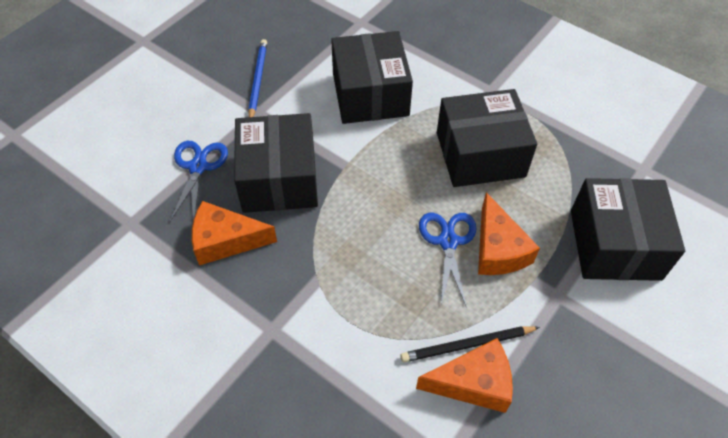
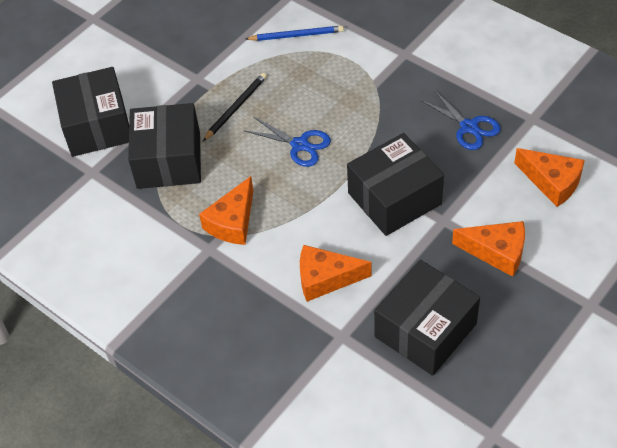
orange cheese: 3 -> 4

